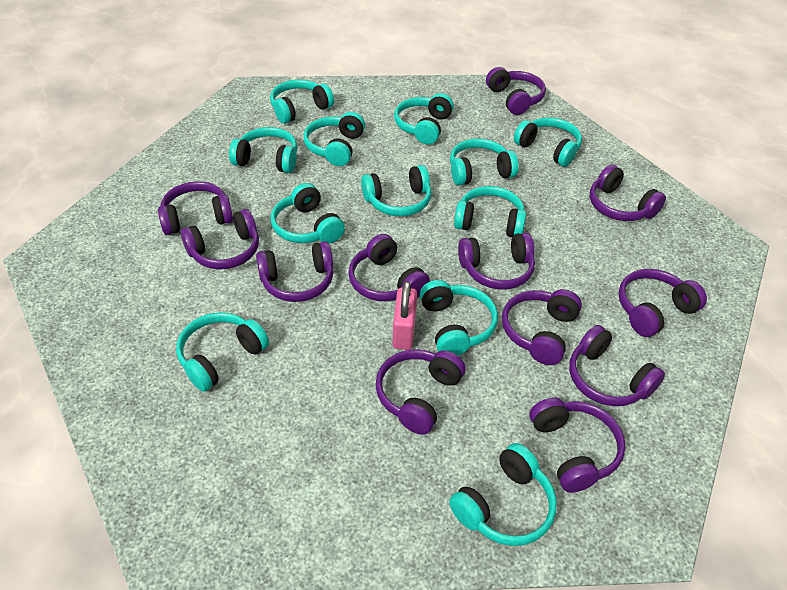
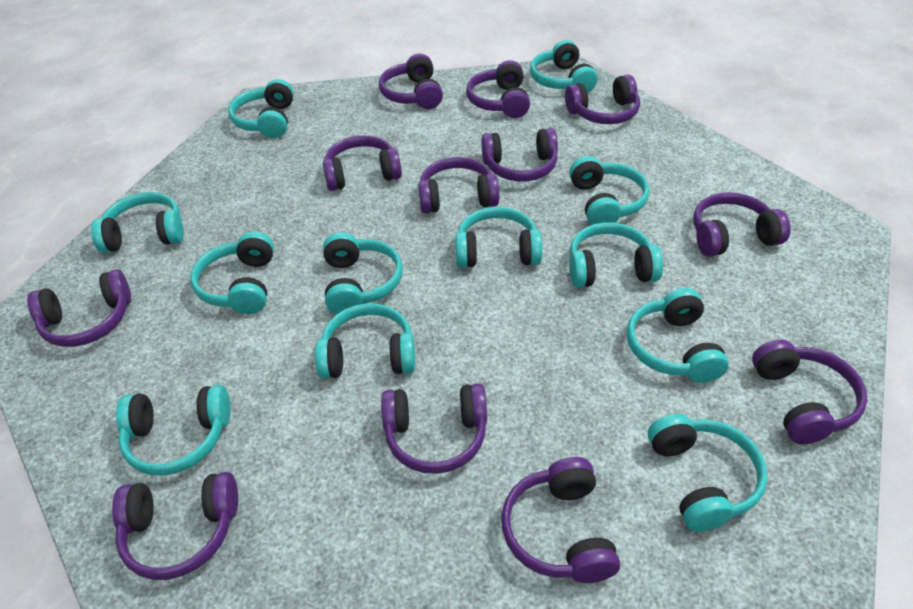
pink padlock: 1 -> 0

